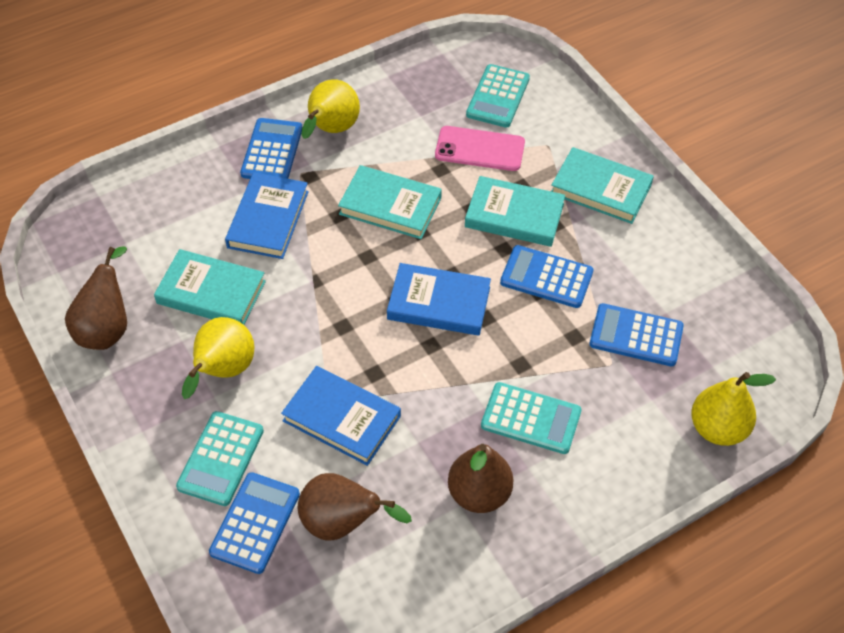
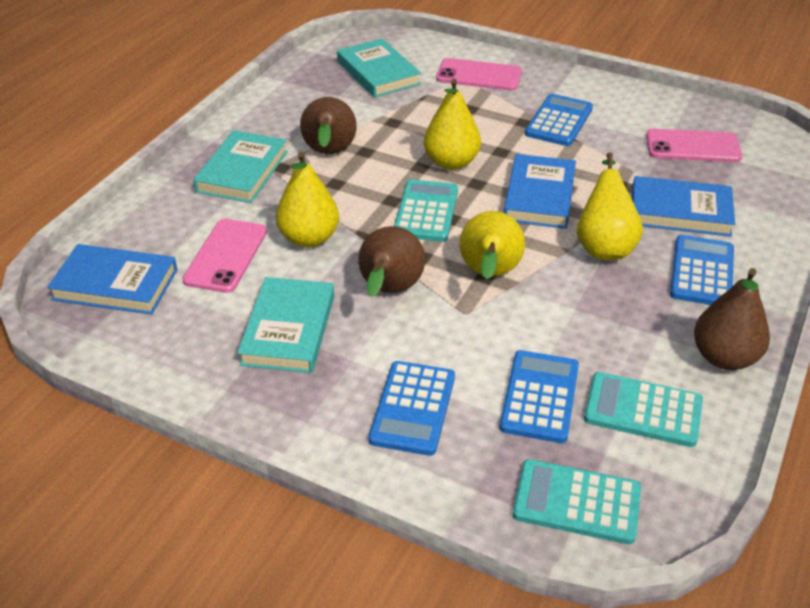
pink phone: 1 -> 3
turquoise book: 4 -> 3
yellow pear: 3 -> 4

